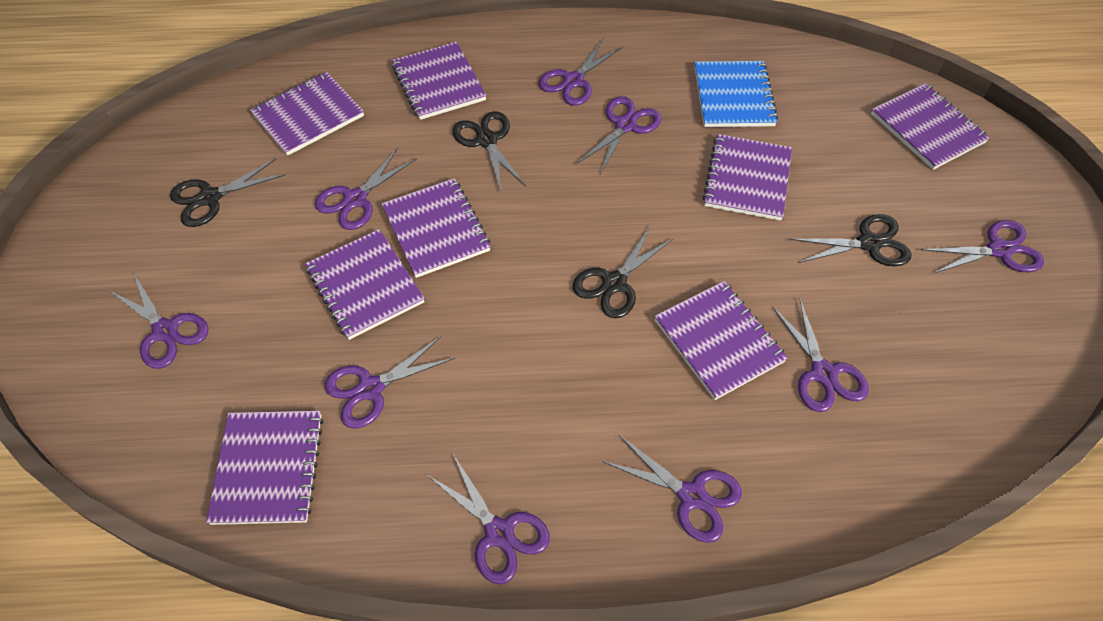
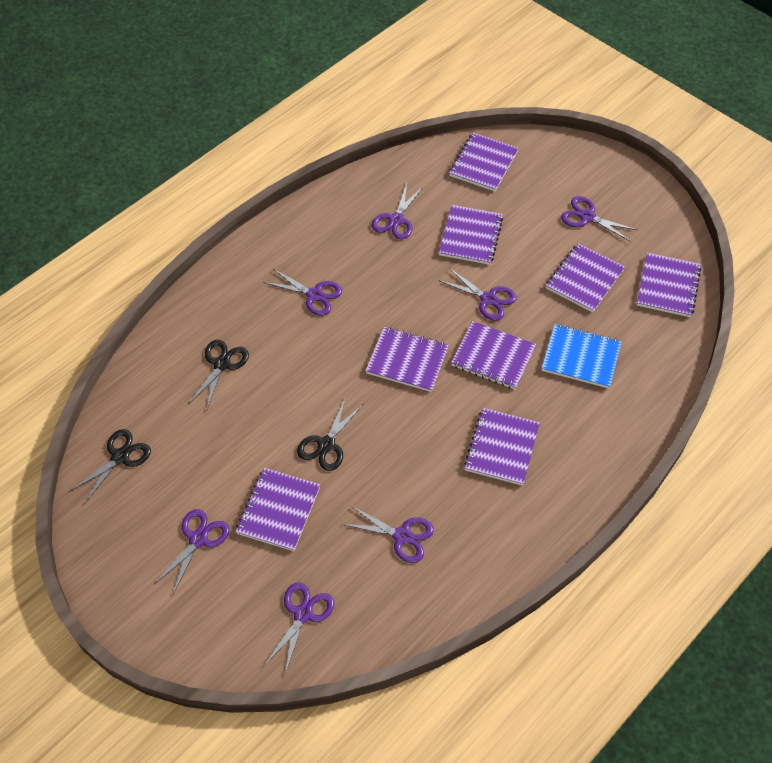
black scissors: 4 -> 3
purple scissors: 9 -> 7

